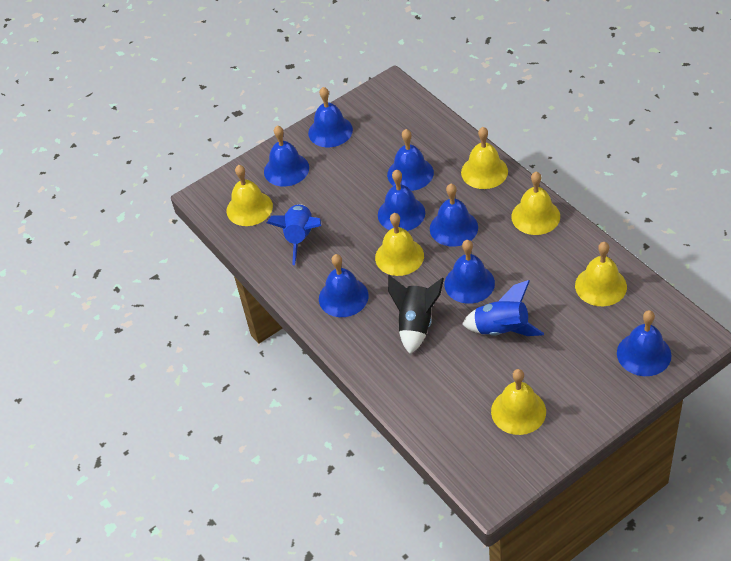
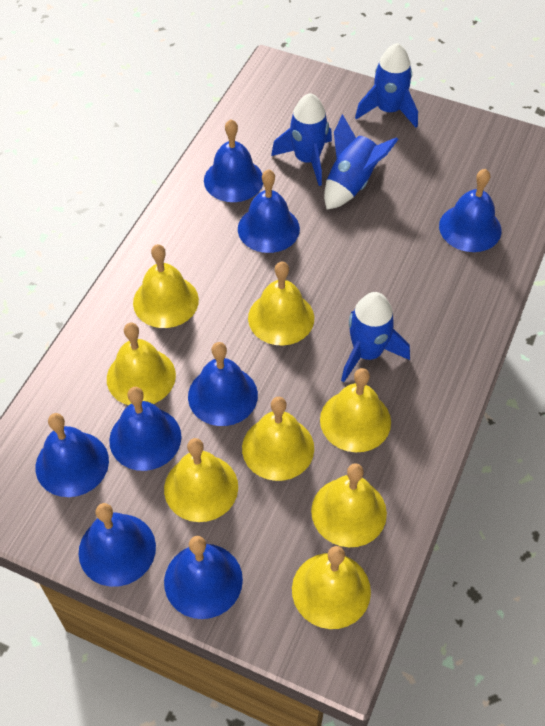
black rocket: 1 -> 0
blue rocket: 2 -> 4
yellow bell: 6 -> 8

